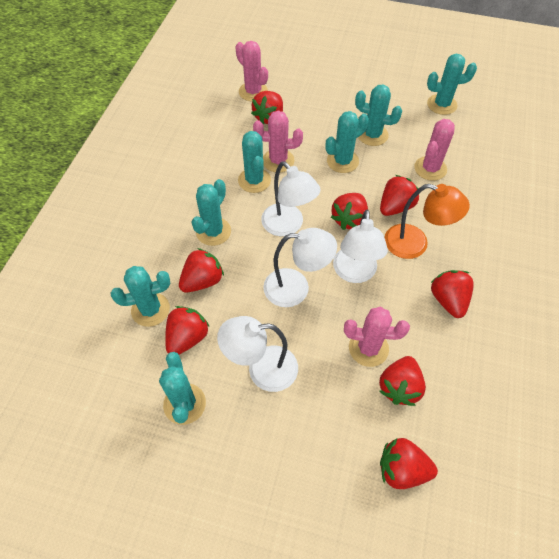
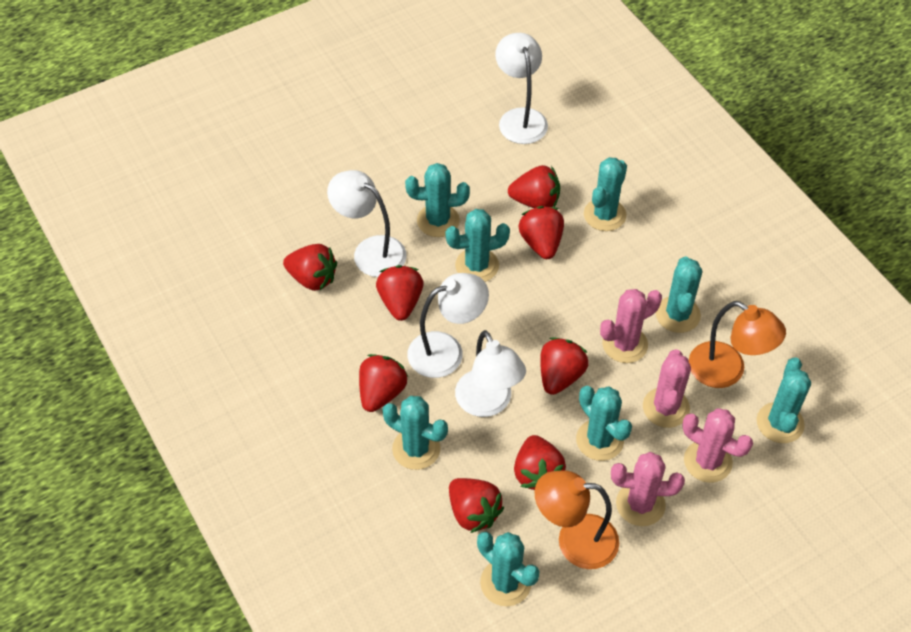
orange lamp: 1 -> 2
turquoise cactus: 7 -> 8

